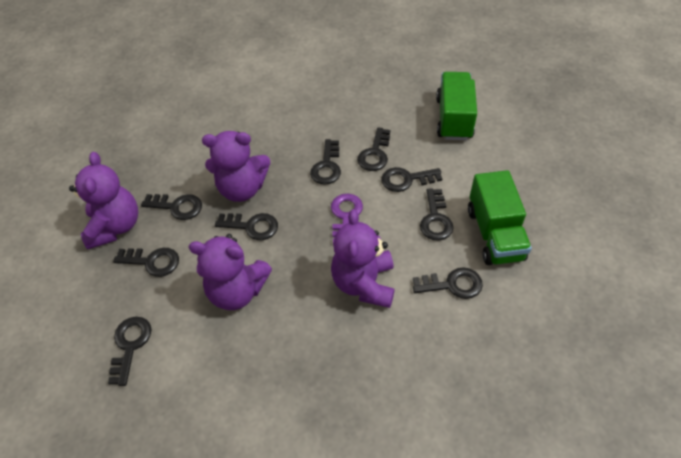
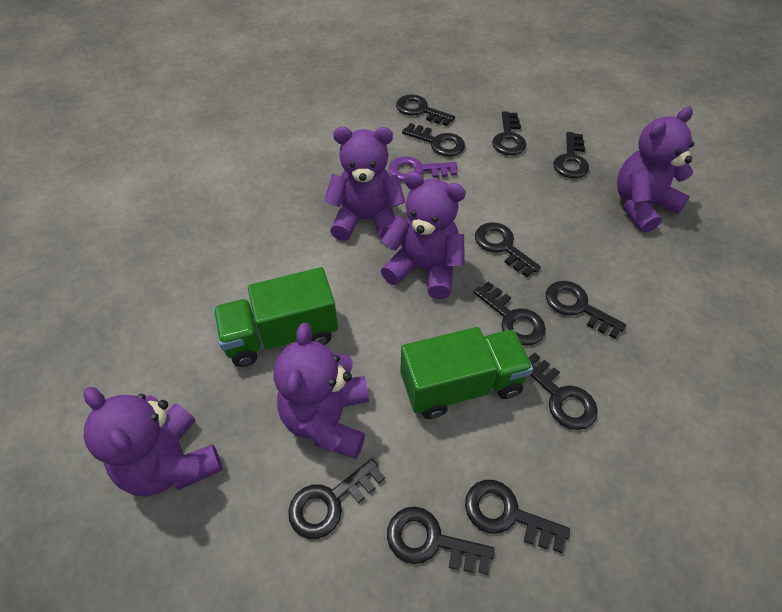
black key: 9 -> 11
purple teddy bear: 4 -> 5

